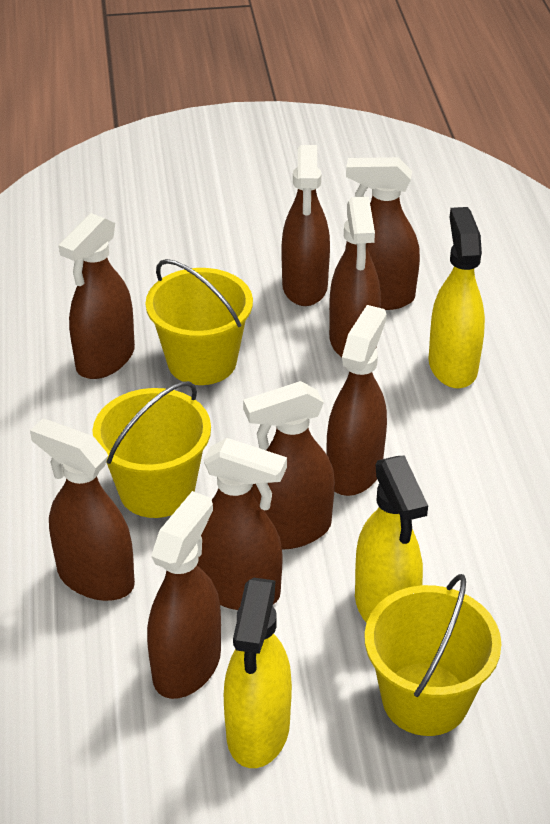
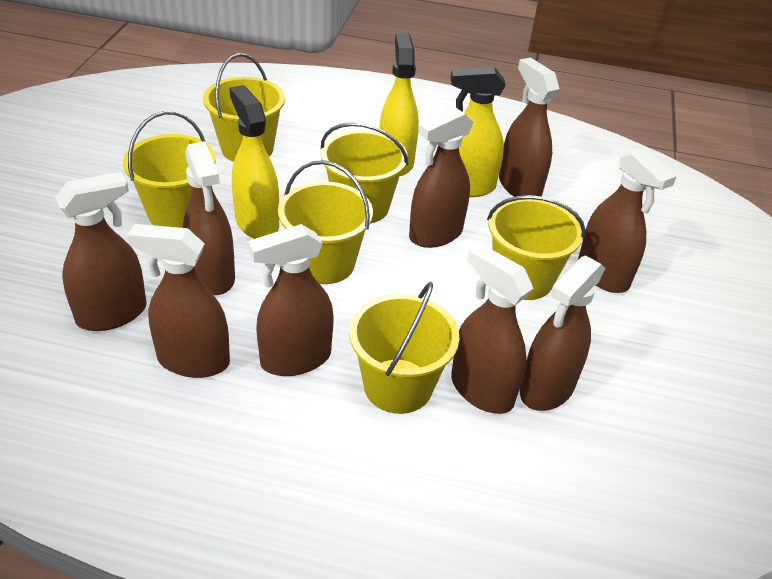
yellow bucket: 3 -> 6

